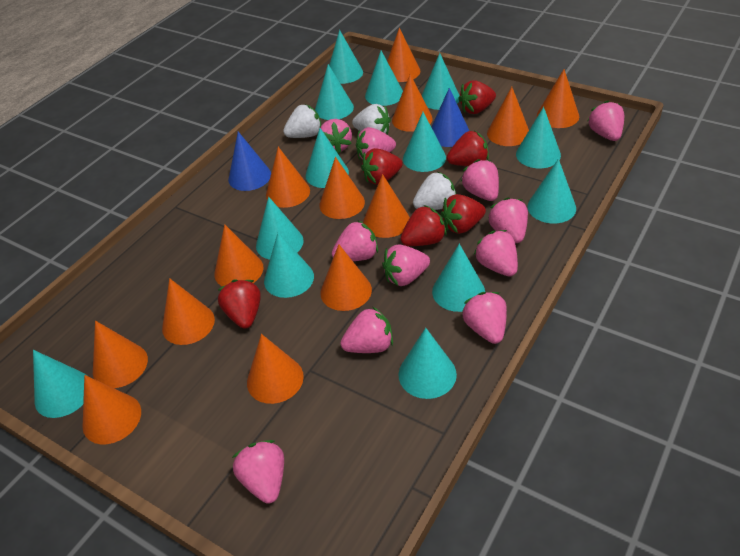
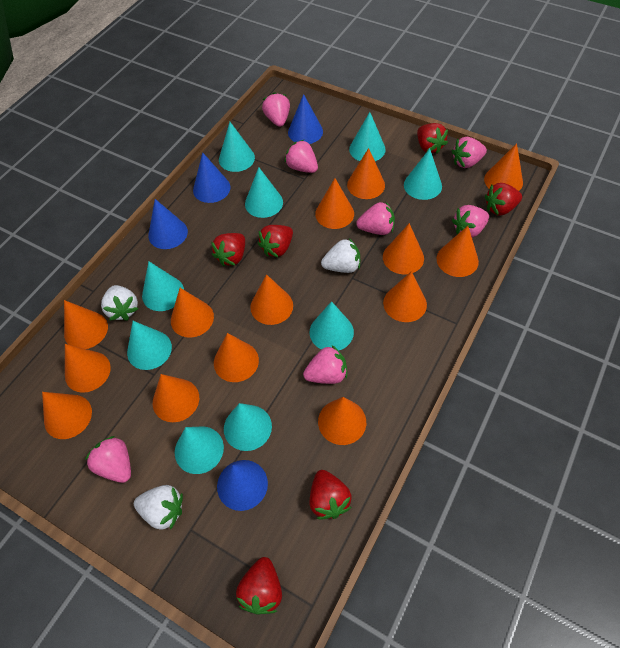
blue cone: 2 -> 4
orange cone: 13 -> 14
pink strawberry: 11 -> 7
turquoise cone: 13 -> 9

